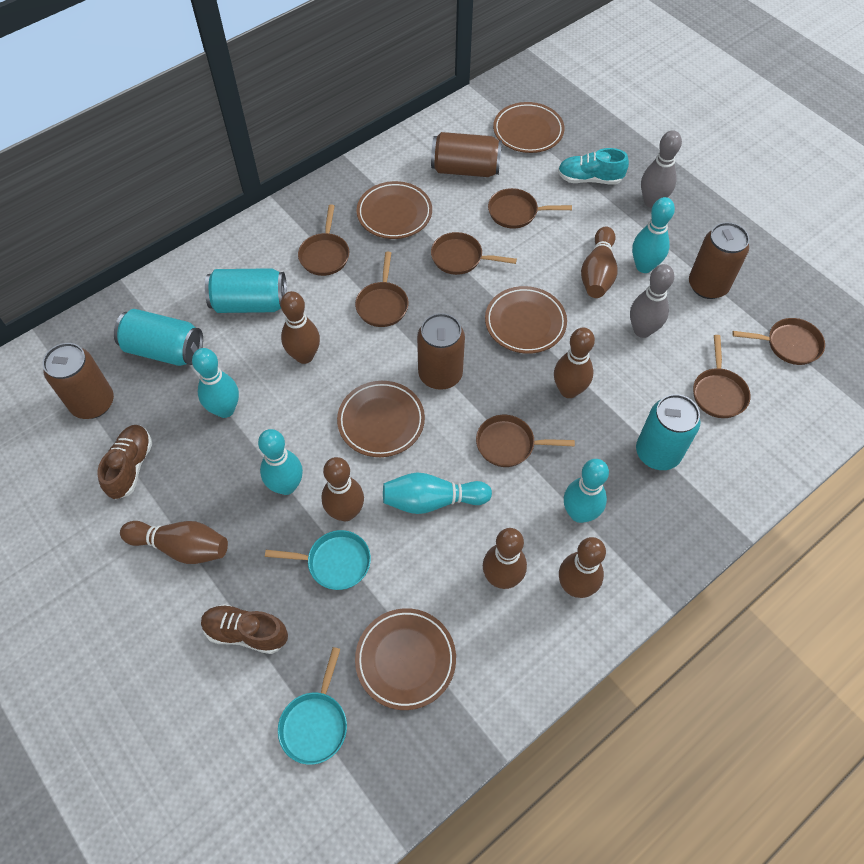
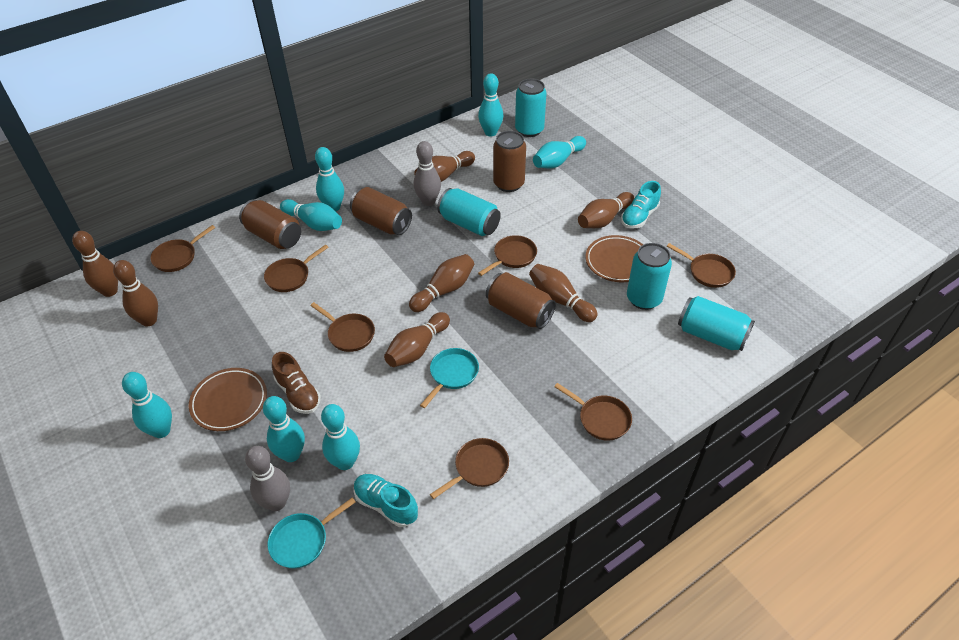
brown plate: 5 -> 2
brown shoe: 2 -> 1
turquoise bowling pin: 5 -> 7
turquoise can: 3 -> 4
turquoise shoe: 1 -> 2

